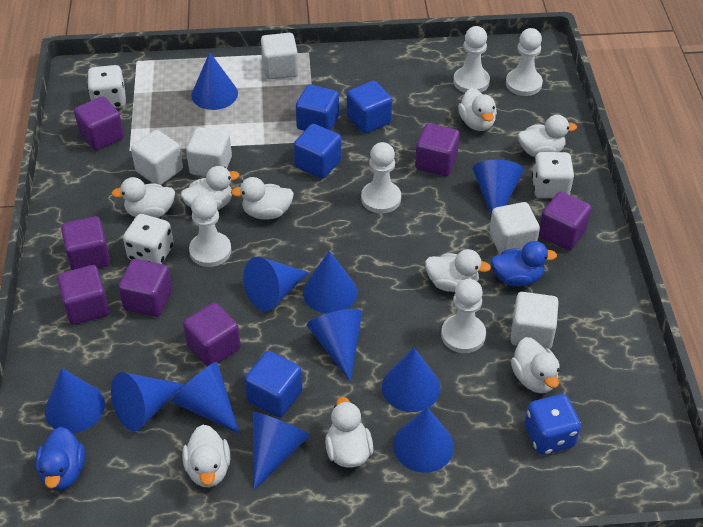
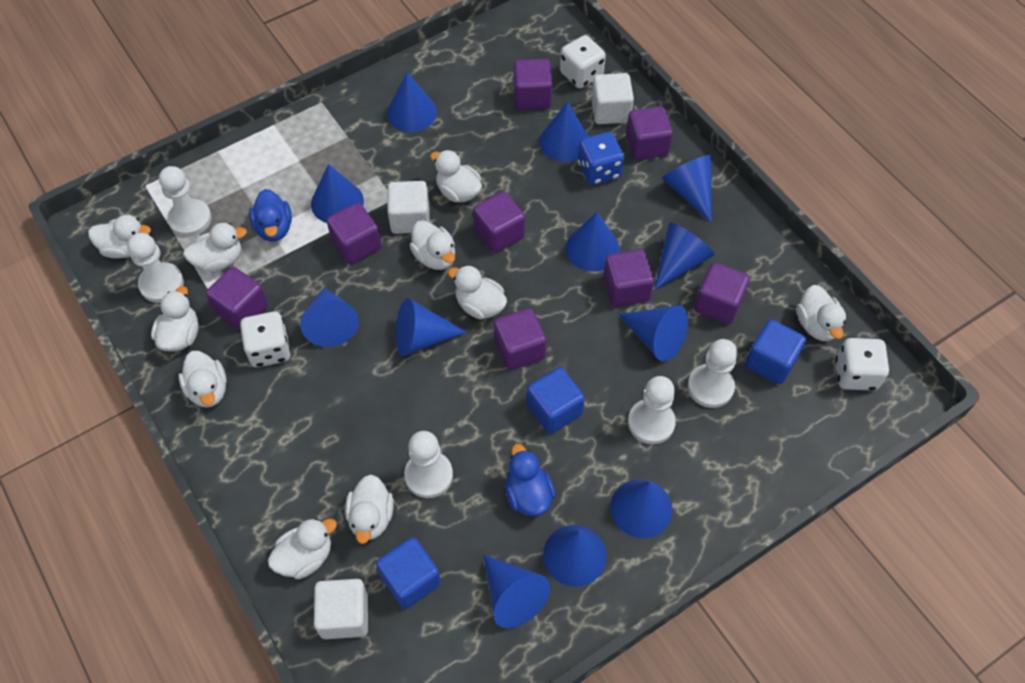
blue cone: 11 -> 12
blue cube: 4 -> 3
purple cube: 7 -> 8
white cube: 5 -> 3
white duck: 9 -> 10

